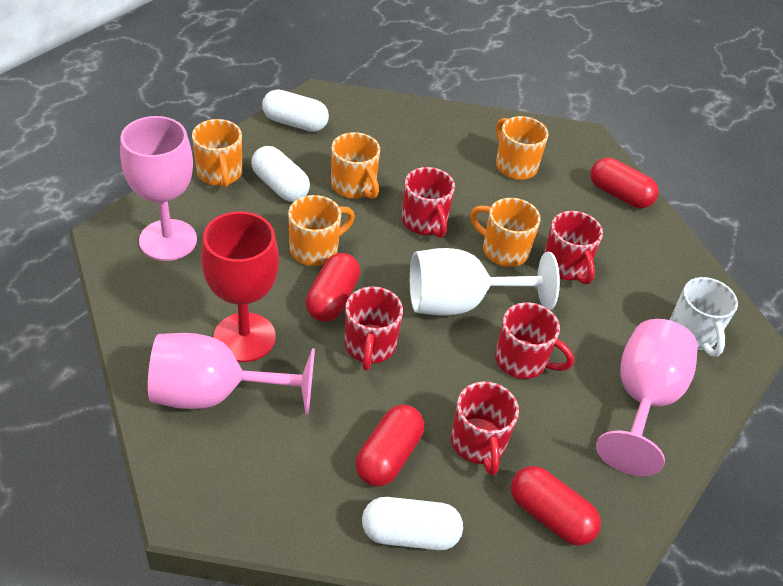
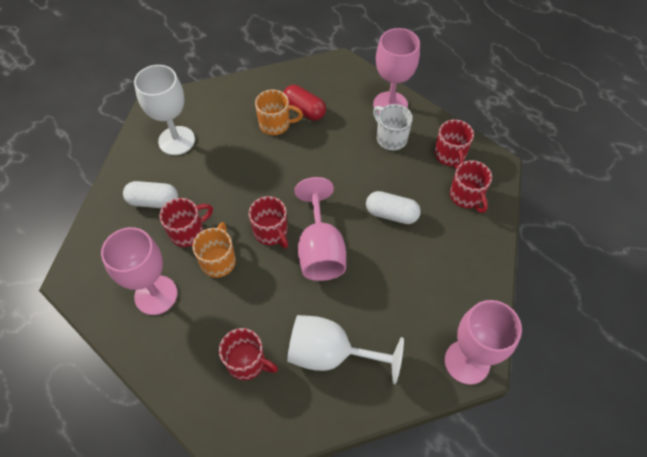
orange mug: 5 -> 2
pink goblet: 3 -> 4
red capsule: 4 -> 1
red goblet: 1 -> 0
white capsule: 3 -> 2
white goblet: 1 -> 2

